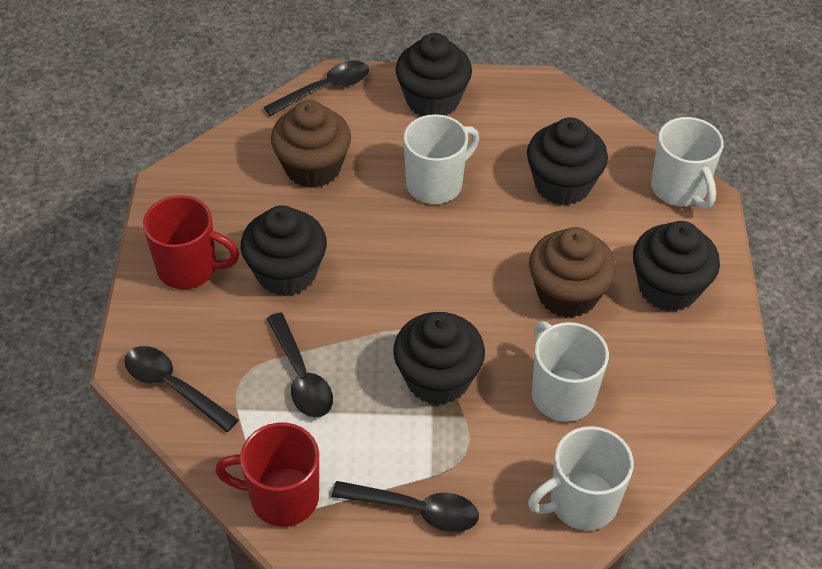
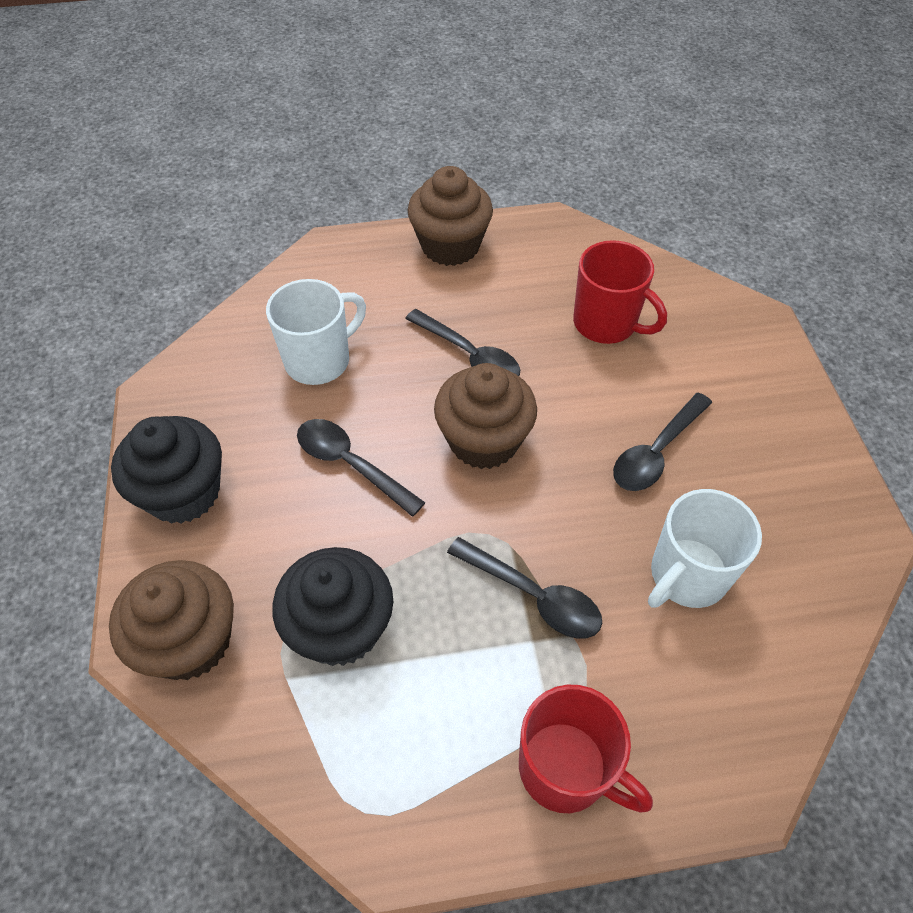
black cupcake: 5 -> 2
brown cupcake: 2 -> 3
white mug: 4 -> 2

